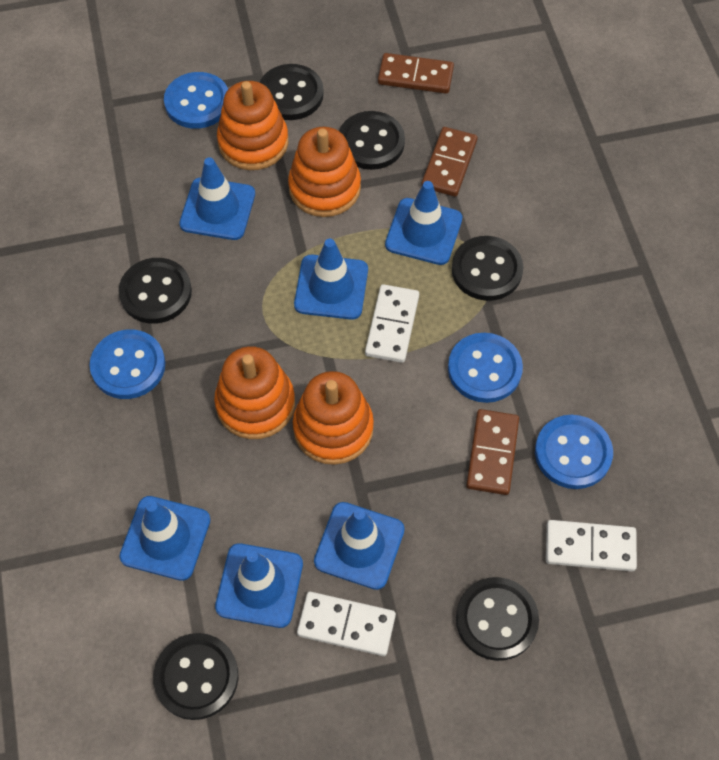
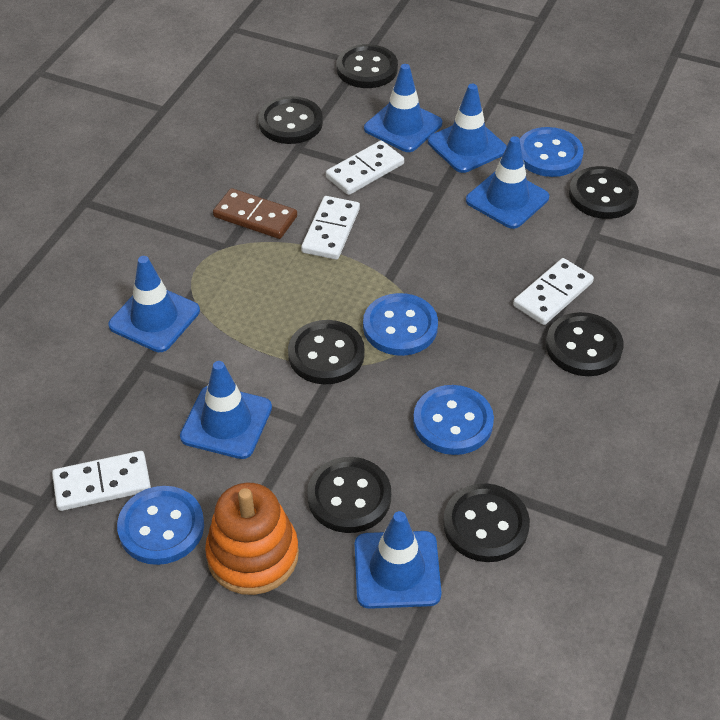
black button: 6 -> 7
brown domino: 3 -> 1
orange stacking toy: 4 -> 1
white domino: 3 -> 4

